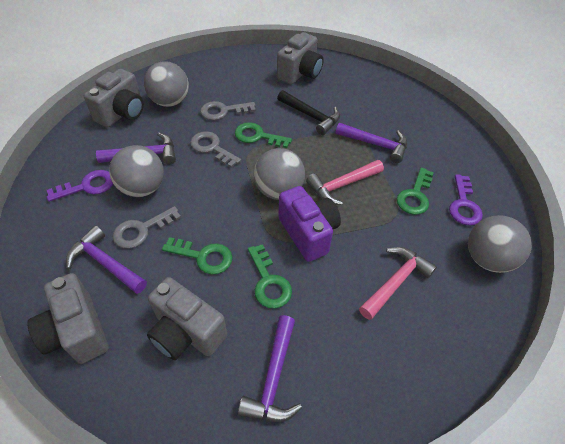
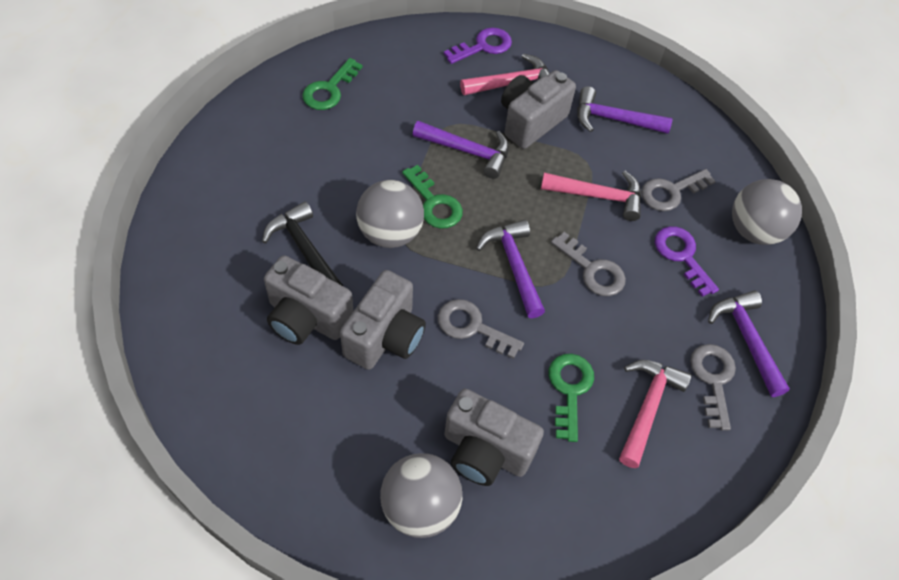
green key: 4 -> 3
grey ball: 4 -> 3
grey key: 3 -> 4
pink hammer: 2 -> 3
purple camera: 1 -> 0

